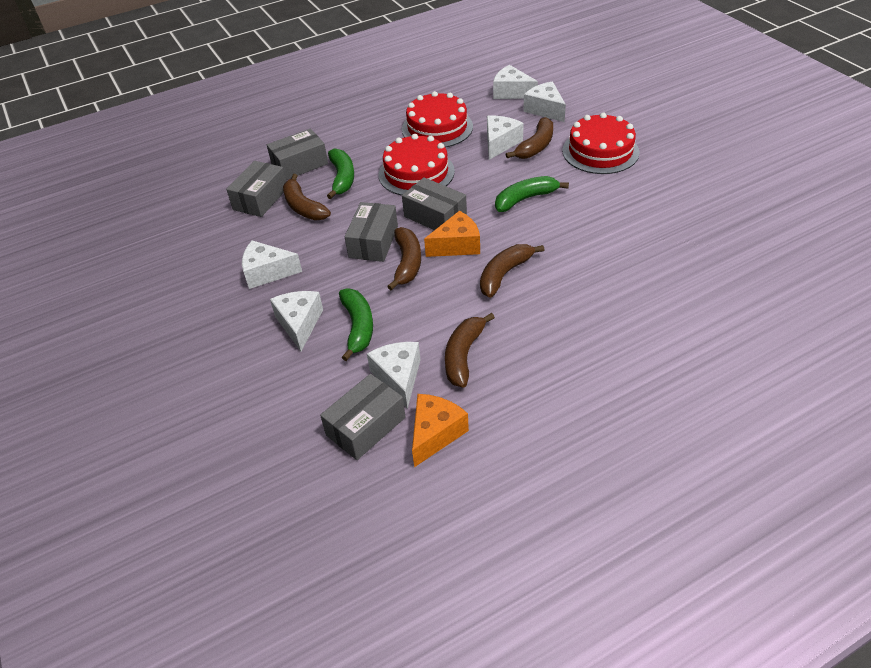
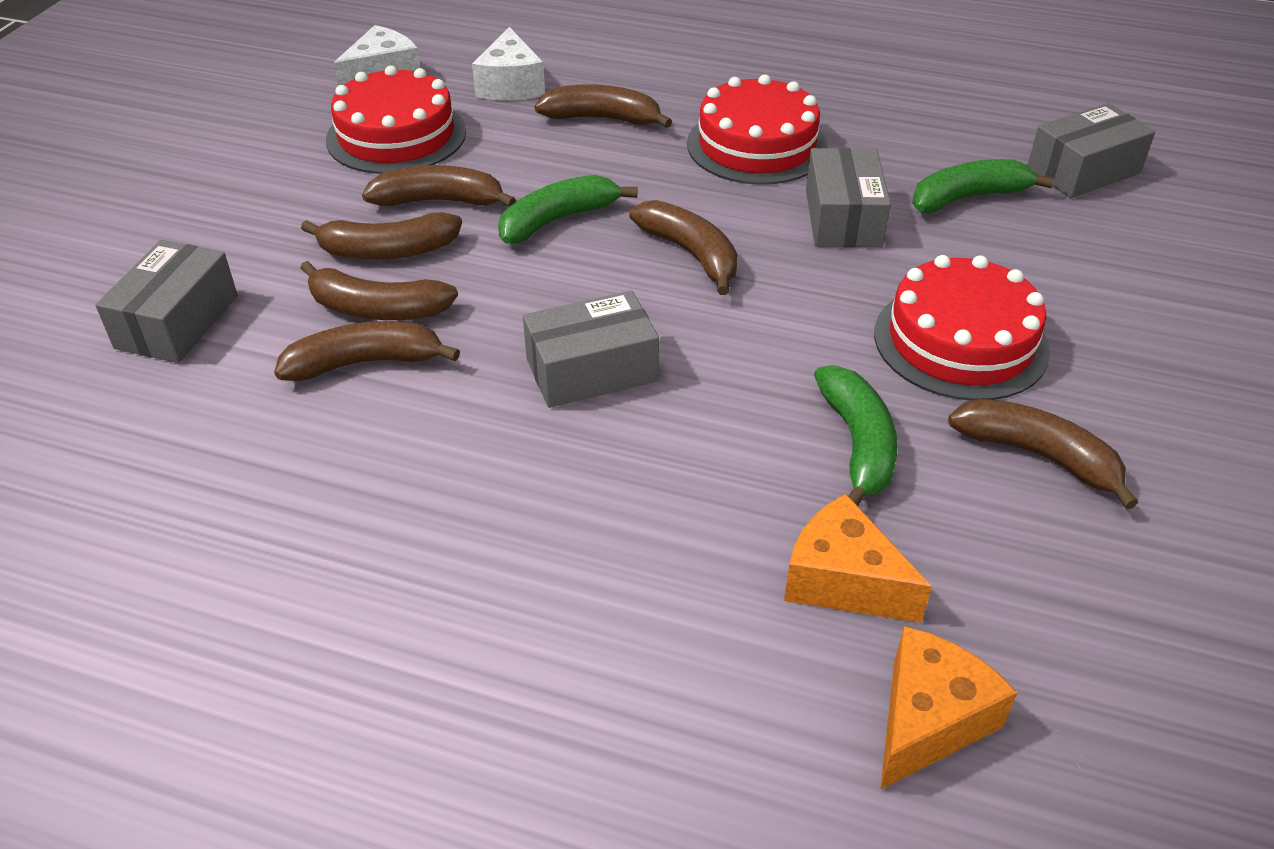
brown banana: 5 -> 7
grey box: 5 -> 4
white cheese: 6 -> 2

